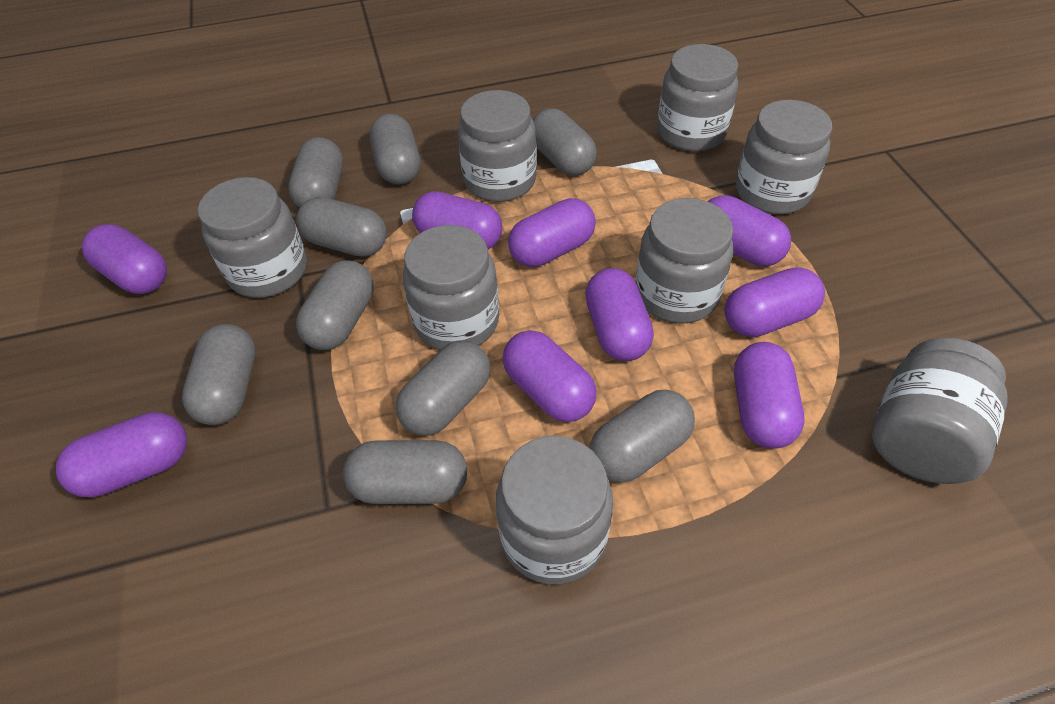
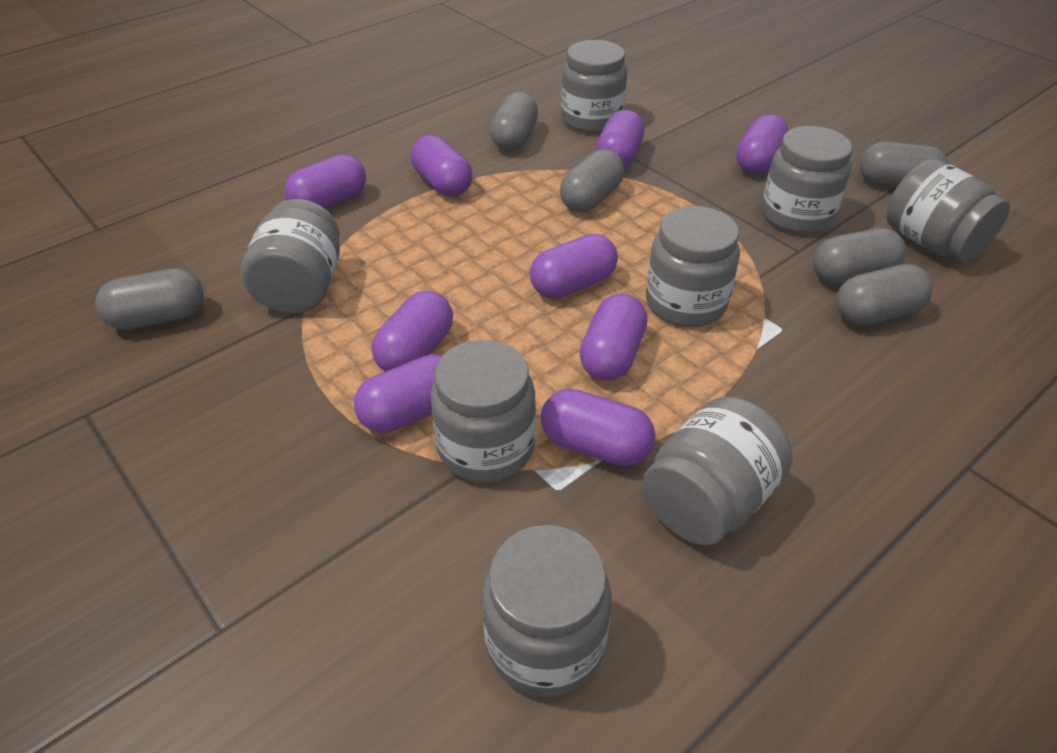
grey capsule: 9 -> 6

